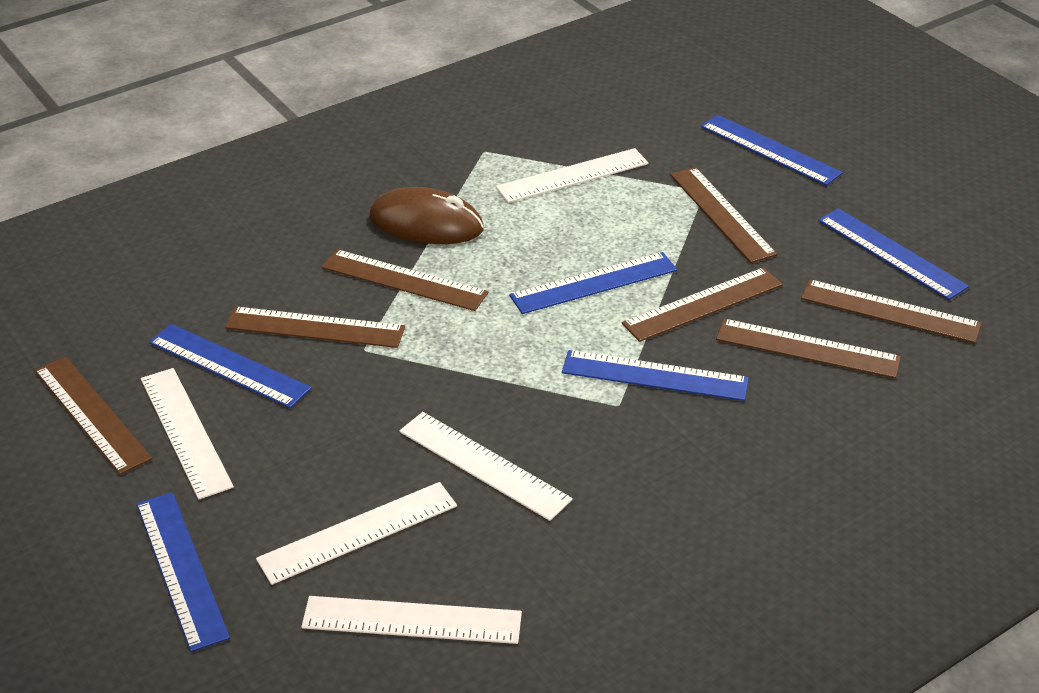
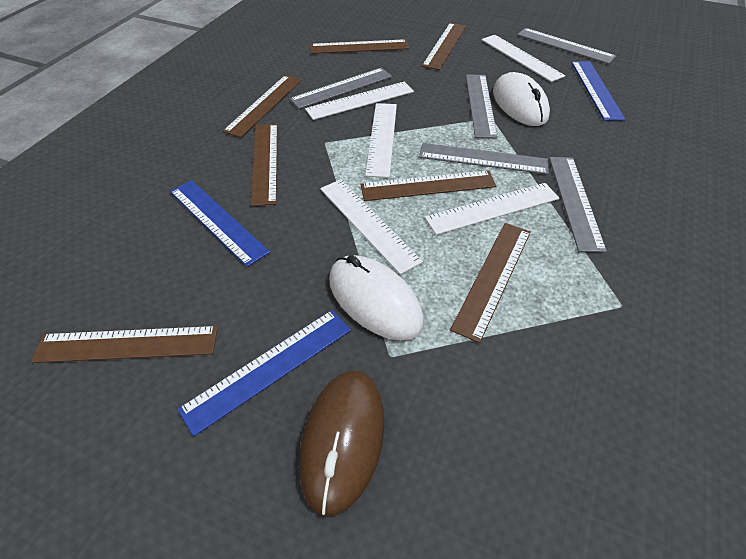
blue ruler: 6 -> 3
grey ruler: 0 -> 5
white mouse: 0 -> 2

